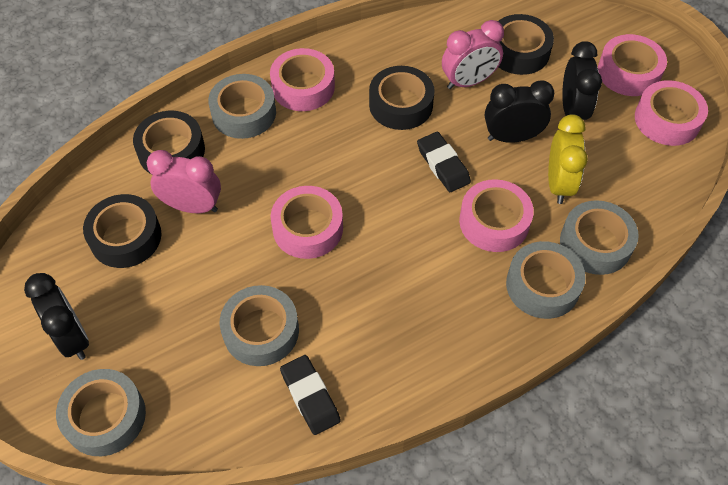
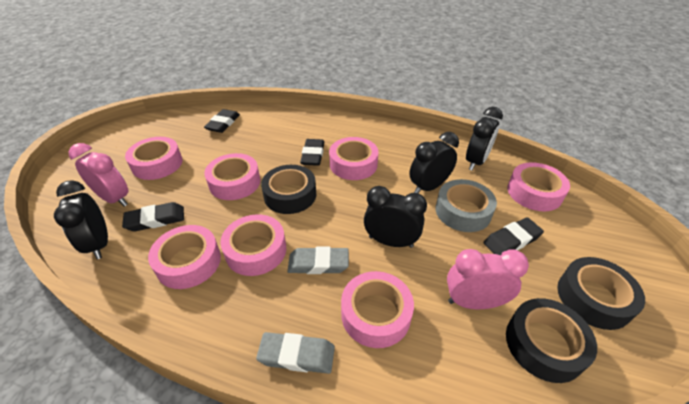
black clock: 3 -> 4
black eraser: 2 -> 4
black tape: 4 -> 3
grey eraser: 0 -> 2
grey tape: 5 -> 1
pink tape: 5 -> 7
yellow clock: 1 -> 0

